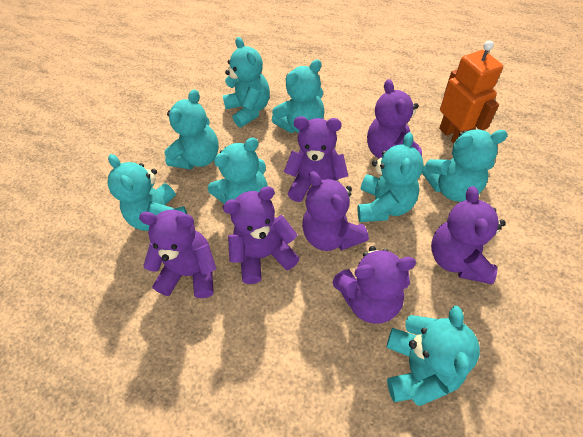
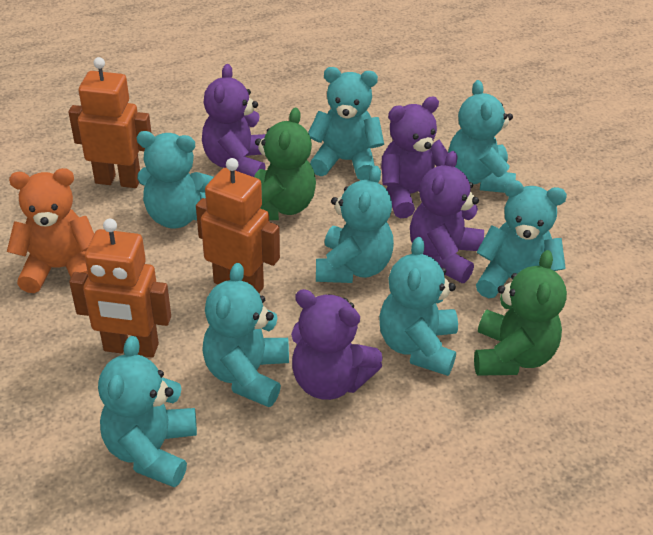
green teddy bear: 0 -> 2
orange robot: 1 -> 3
orange teddy bear: 0 -> 1
purple teddy bear: 7 -> 4

